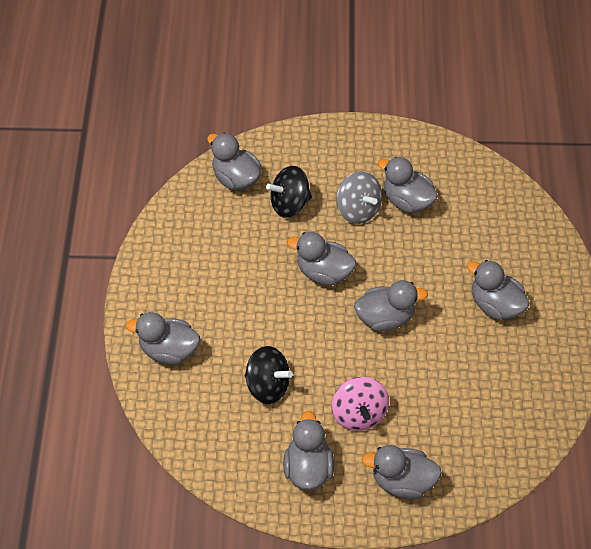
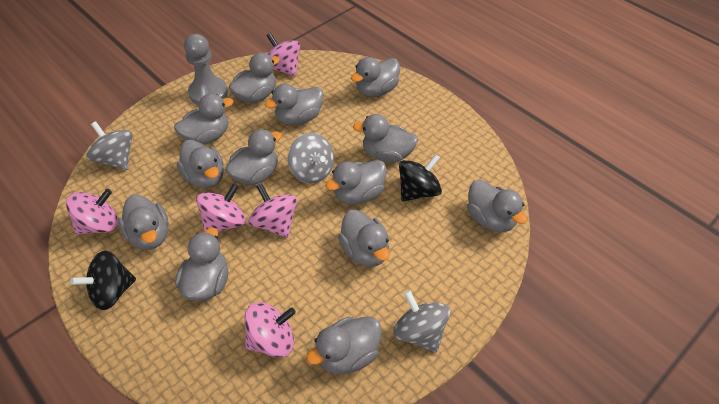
grey duck: 8 -> 13
grey pawn: 0 -> 1
grey spinning top: 1 -> 3
pink spinning top: 1 -> 5

